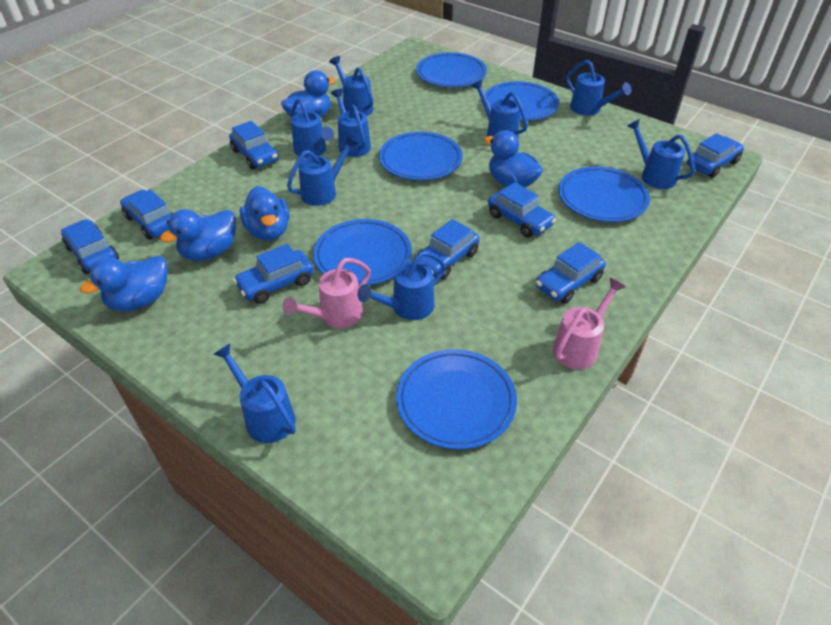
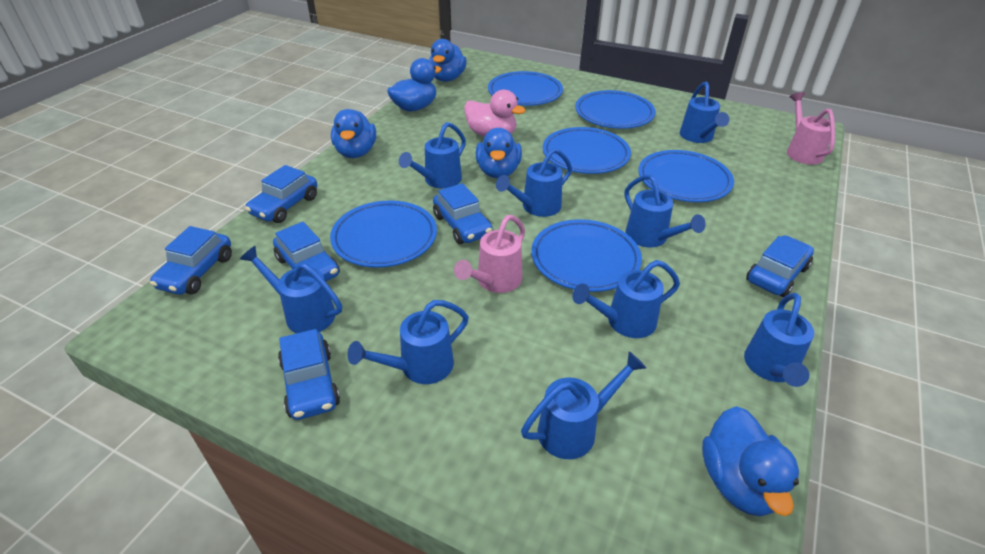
blue car: 8 -> 6
pink duck: 0 -> 1

